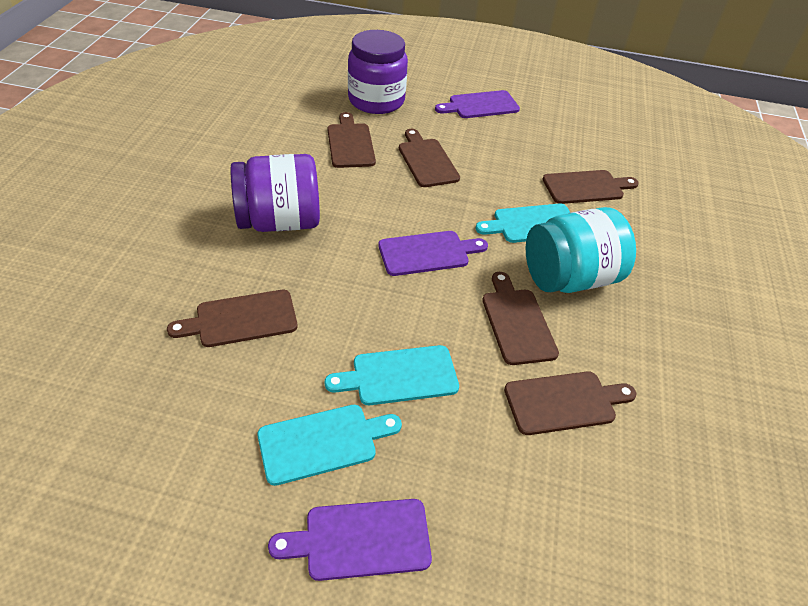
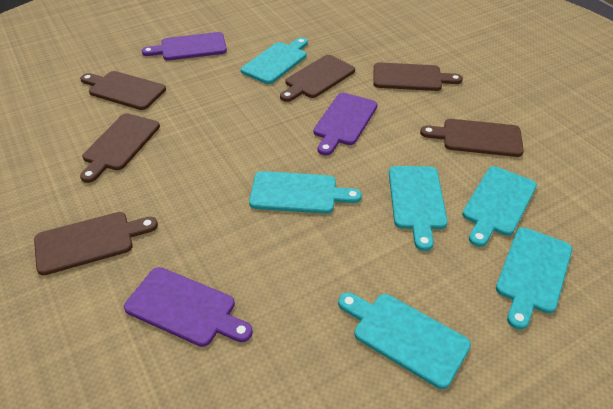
purple jar: 2 -> 0
turquoise cutting board: 3 -> 6
turquoise jar: 1 -> 0

